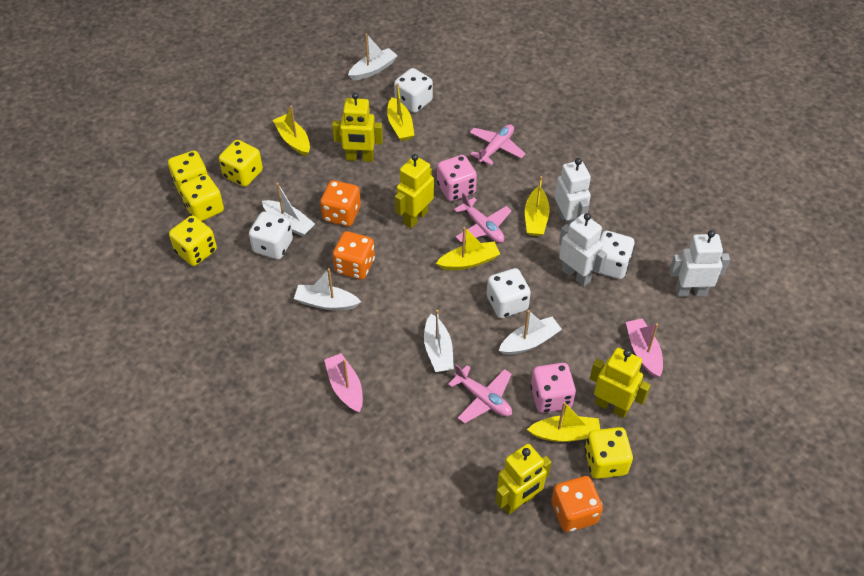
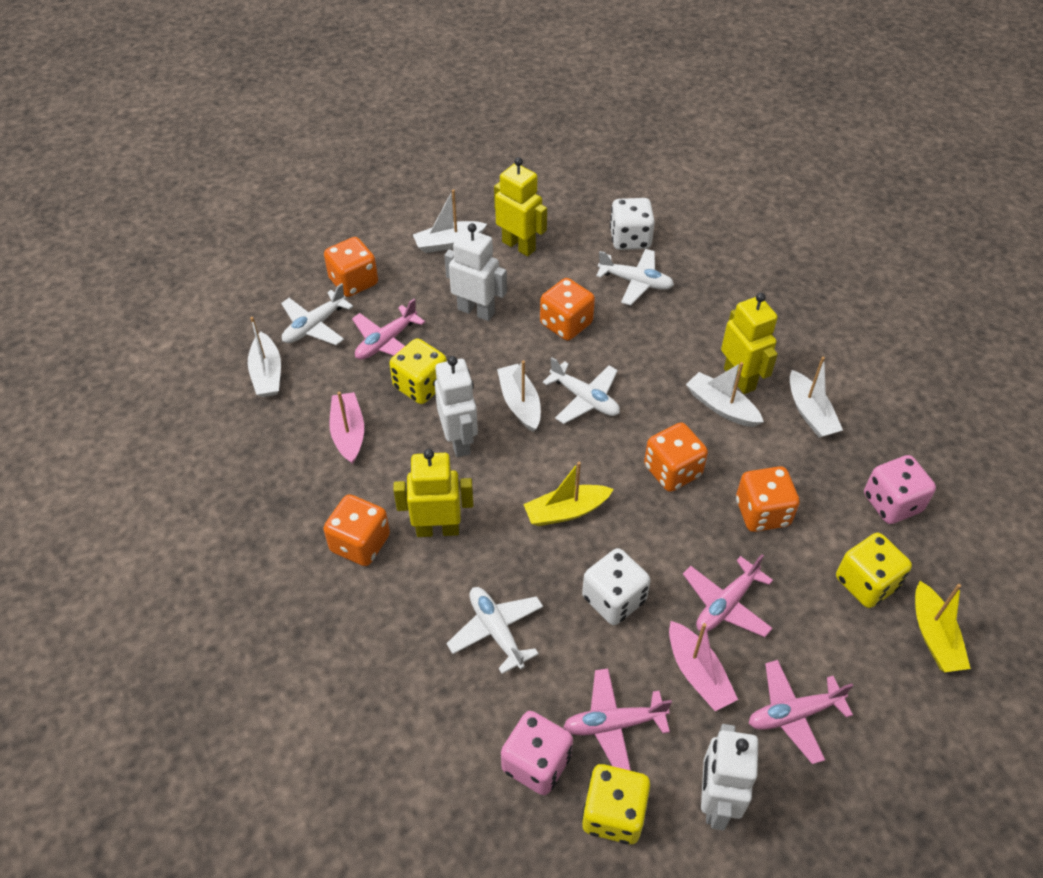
orange dice: 3 -> 5
pink plane: 3 -> 4
white dice: 4 -> 2
white plane: 0 -> 4
yellow boat: 5 -> 2
yellow dice: 5 -> 3
yellow robot: 4 -> 3

